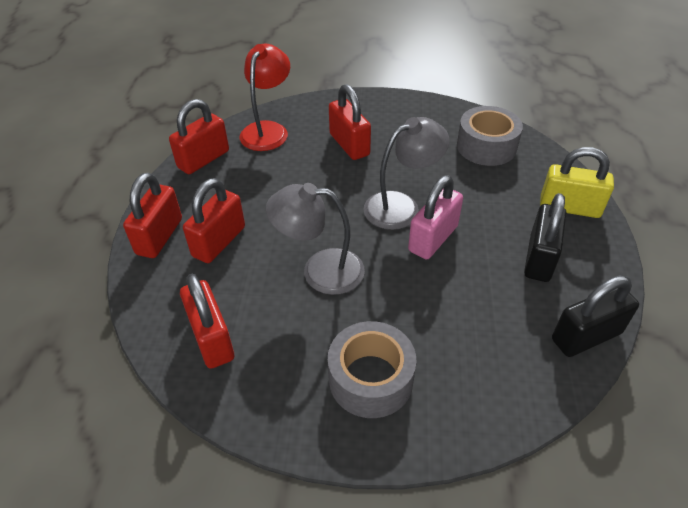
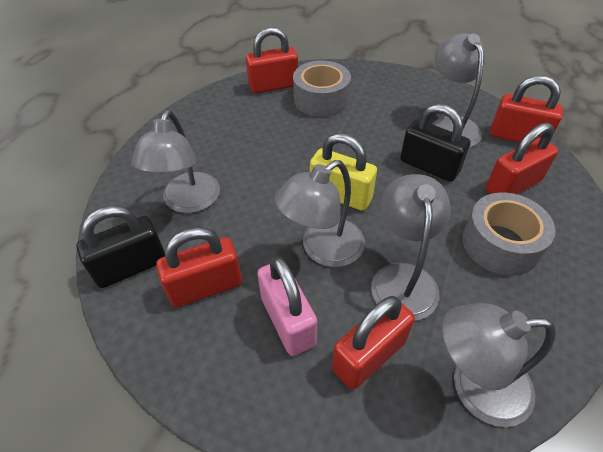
grey lamp: 2 -> 5
red lamp: 1 -> 0

